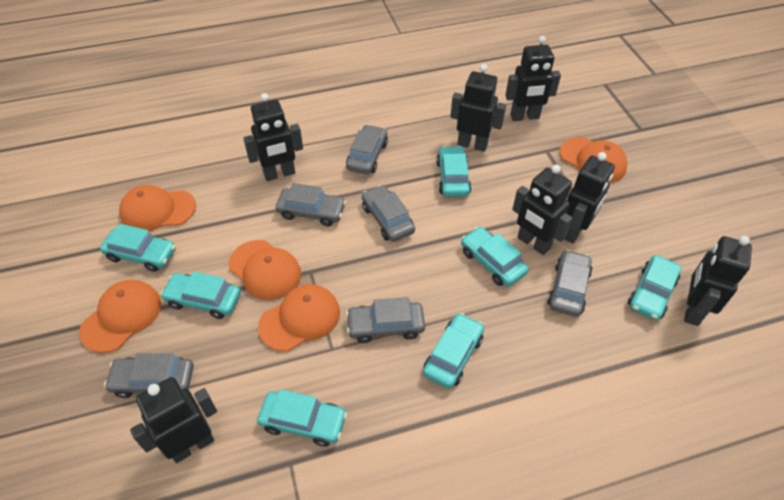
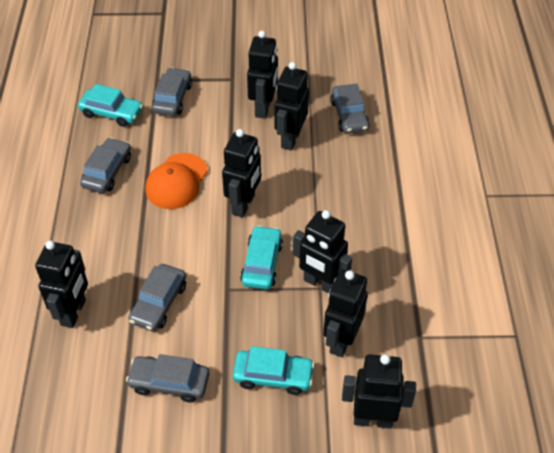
grey car: 6 -> 5
orange cap: 5 -> 1
turquoise car: 7 -> 3

